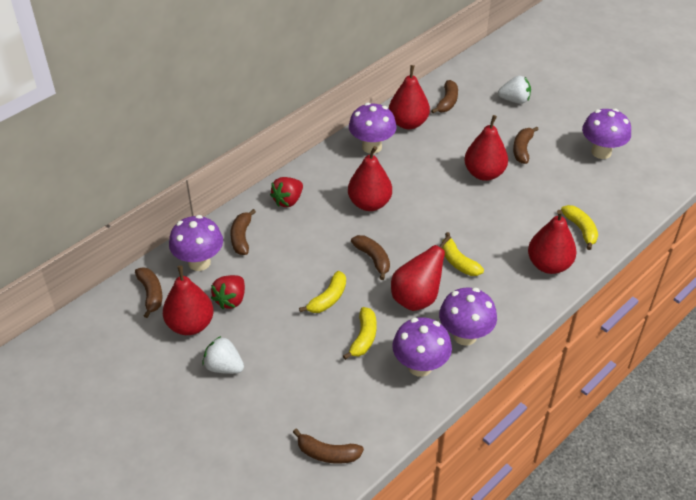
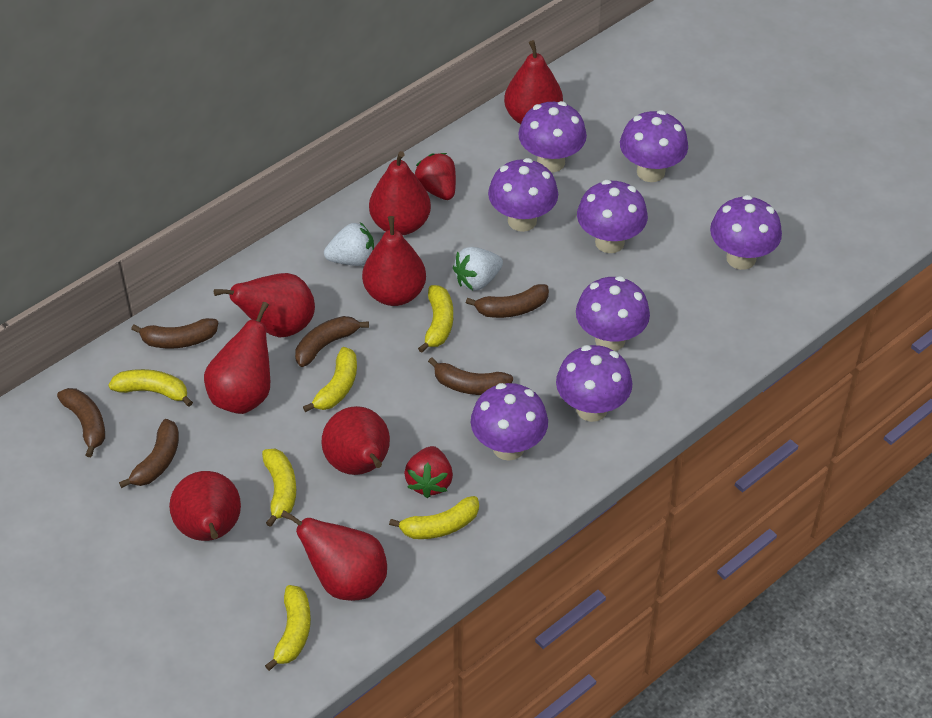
purple mushroom: 5 -> 8
red pear: 6 -> 8
yellow banana: 4 -> 6

